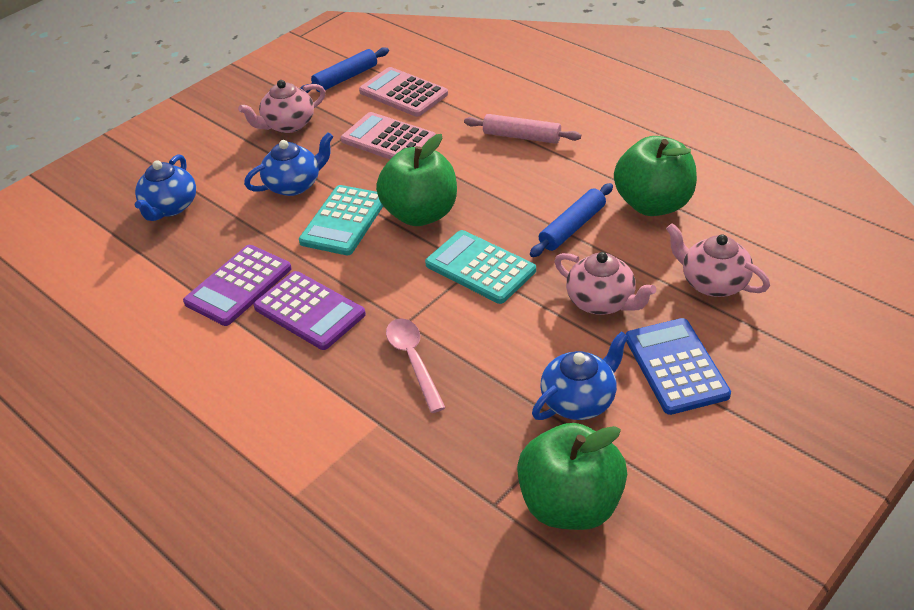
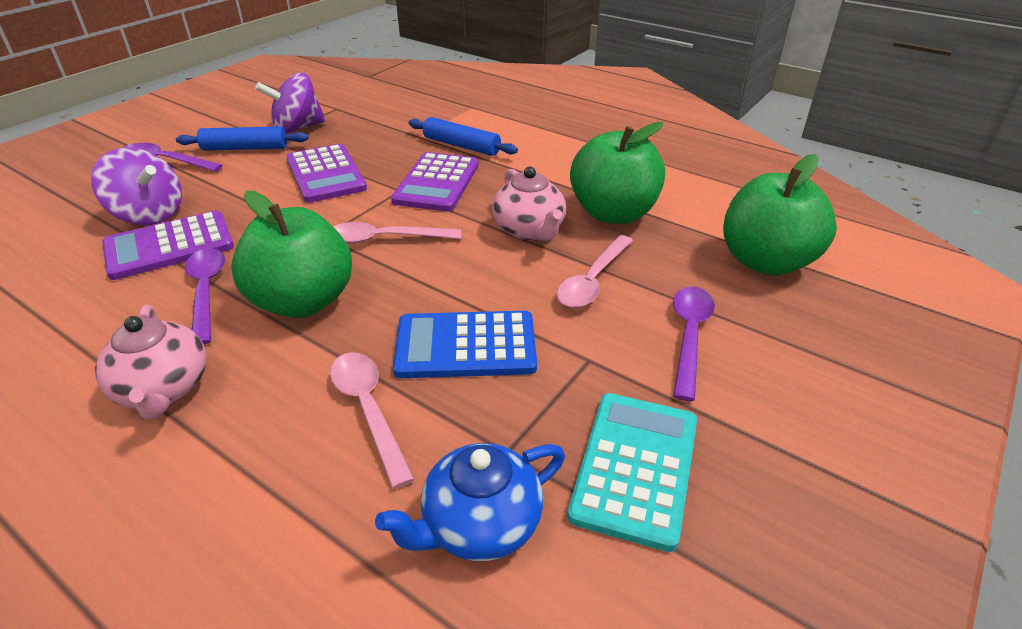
blue teapot: 3 -> 1
pink calculator: 2 -> 0
pink rolling pin: 1 -> 0
pink spoon: 1 -> 3
pink teapot: 3 -> 2
purple calculator: 2 -> 3
purple spinning top: 0 -> 2
purple spoon: 0 -> 3
turquoise calculator: 2 -> 1

